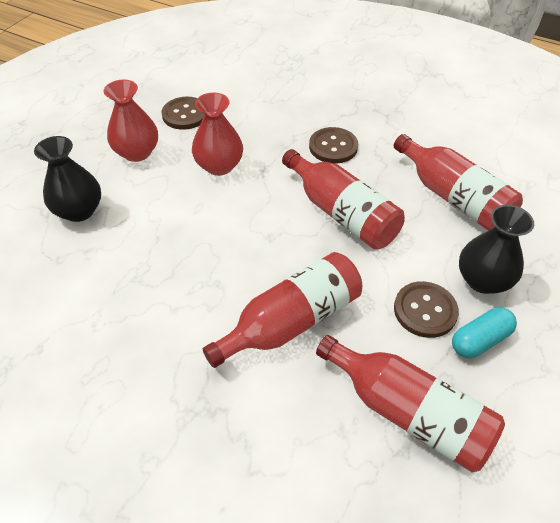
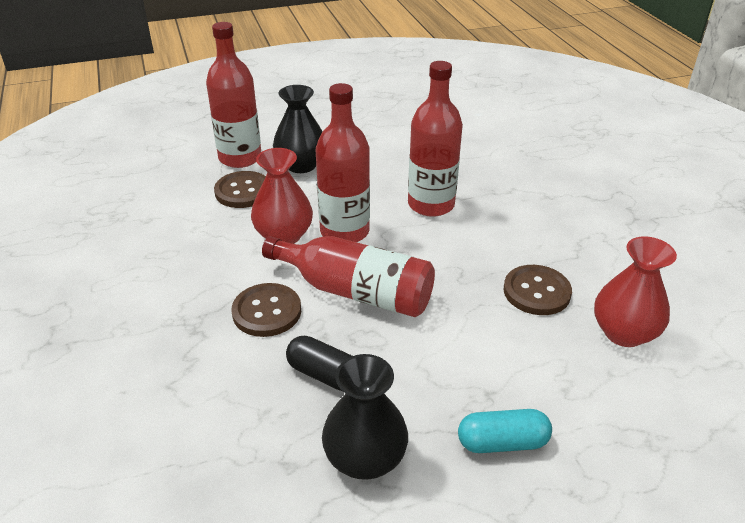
black capsule: 0 -> 1

